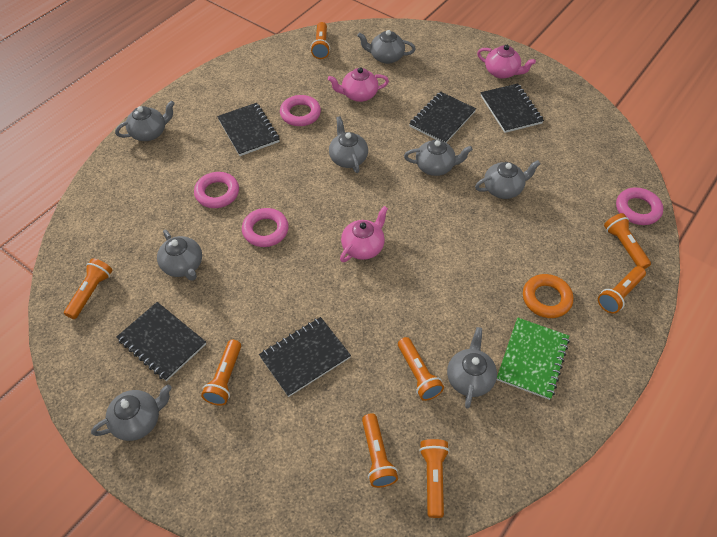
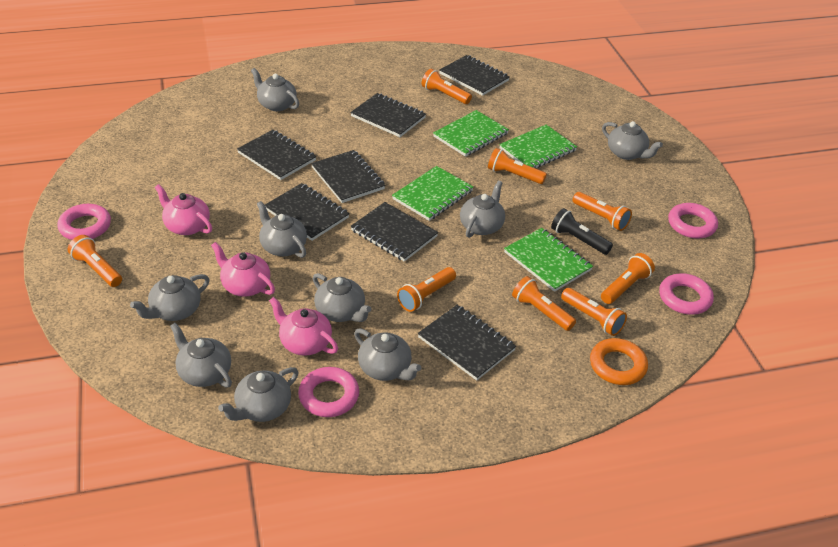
black flashlight: 0 -> 1
black notebook: 5 -> 7
green notebook: 1 -> 4
grey teapot: 8 -> 9

